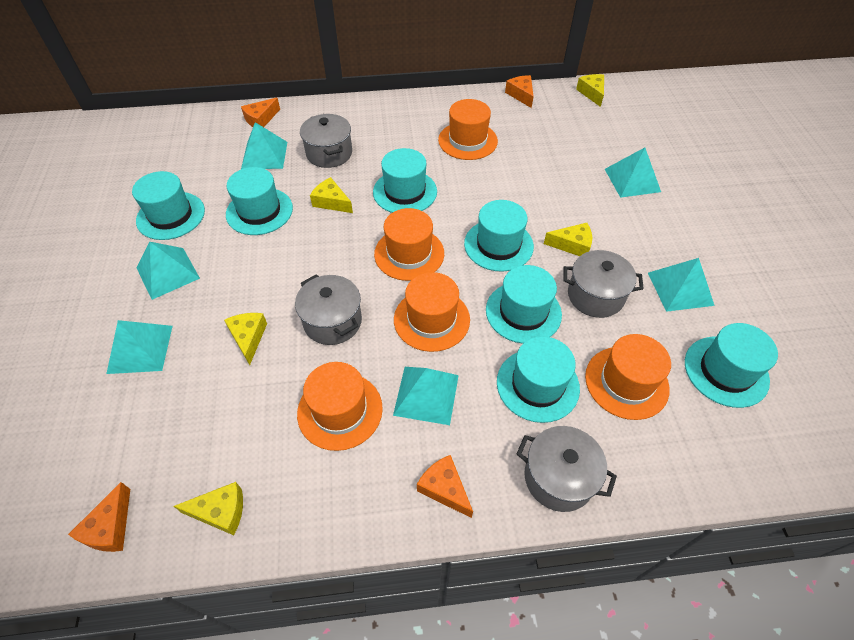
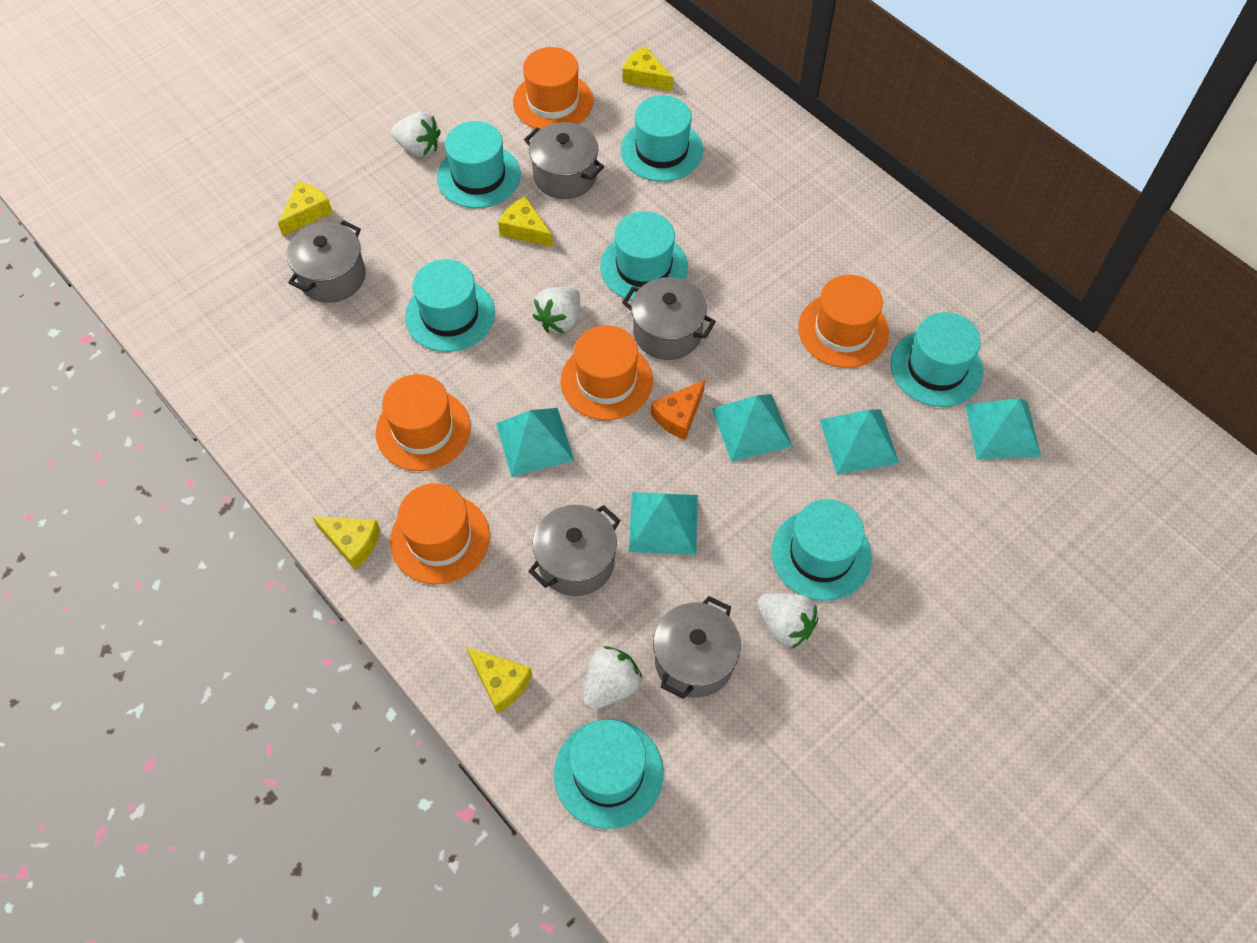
grey pot: 4 -> 5
orange cheese: 4 -> 1
turquoise pyramid: 6 -> 5
white strawberry: 0 -> 4

